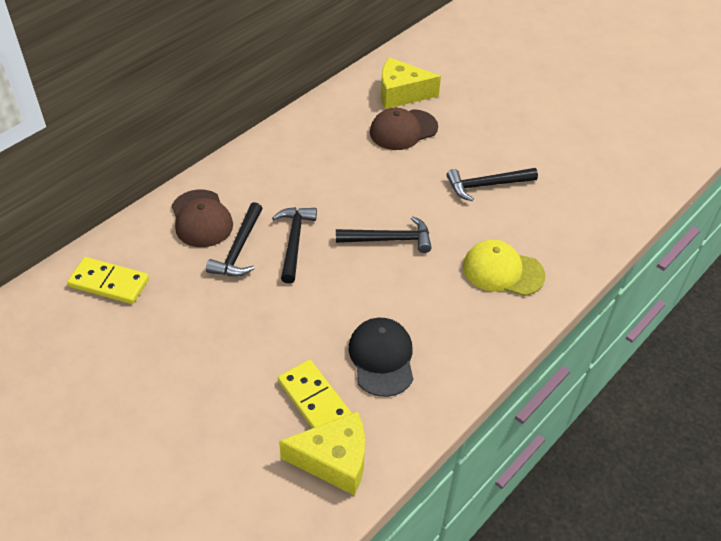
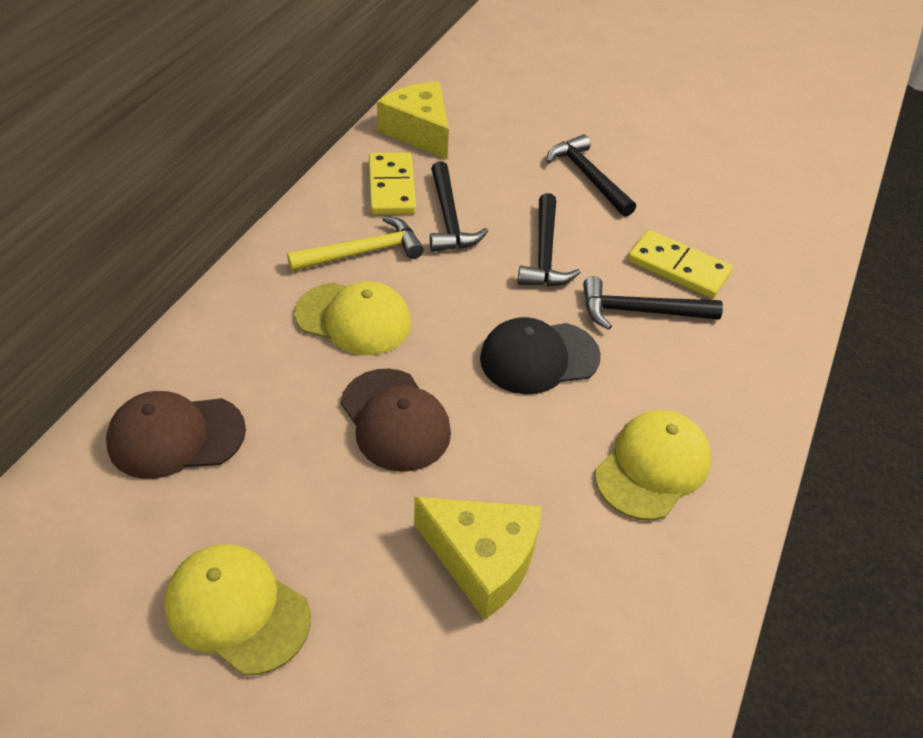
yellow cap: 1 -> 3
yellow hammer: 0 -> 1

